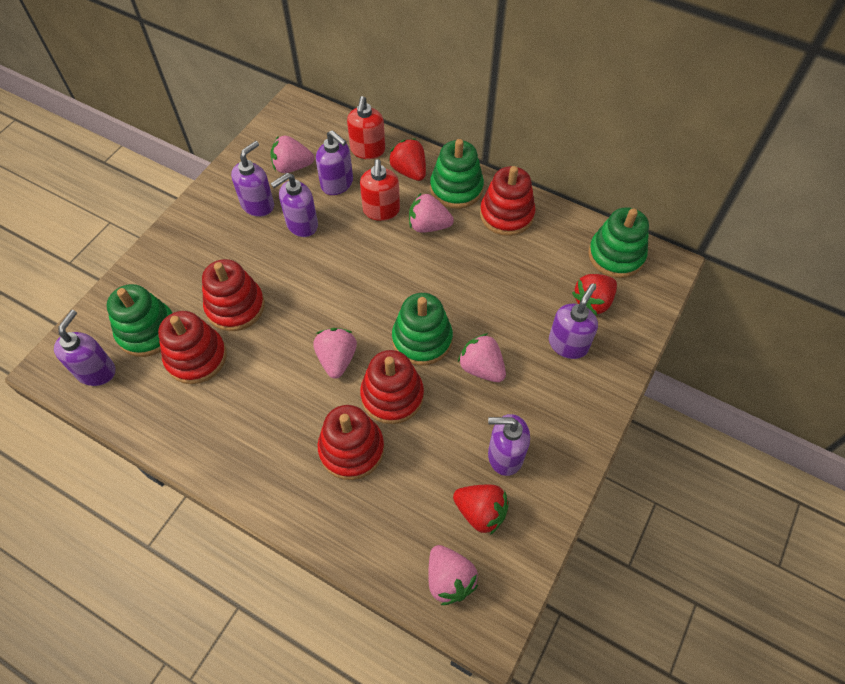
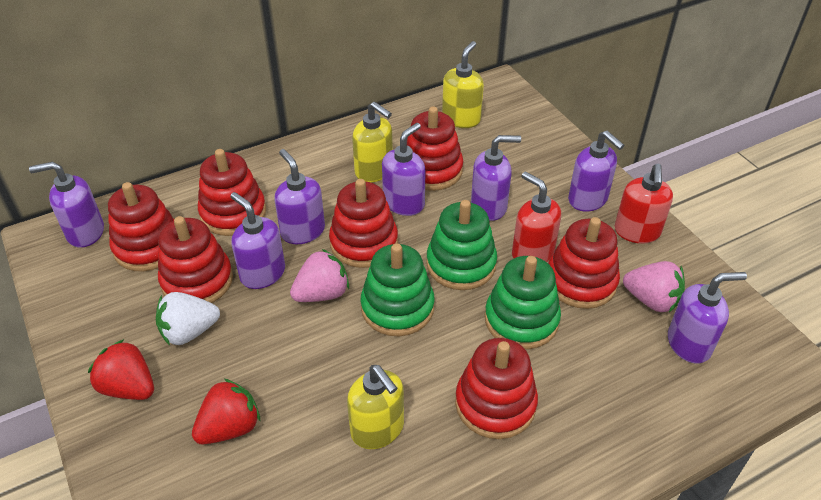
green stacking toy: 4 -> 3
pink strawberry: 5 -> 2
purple soap dispenser: 6 -> 7
red stacking toy: 5 -> 7
red strawberry: 3 -> 2
white strawberry: 0 -> 1
yellow soap dispenser: 0 -> 3

